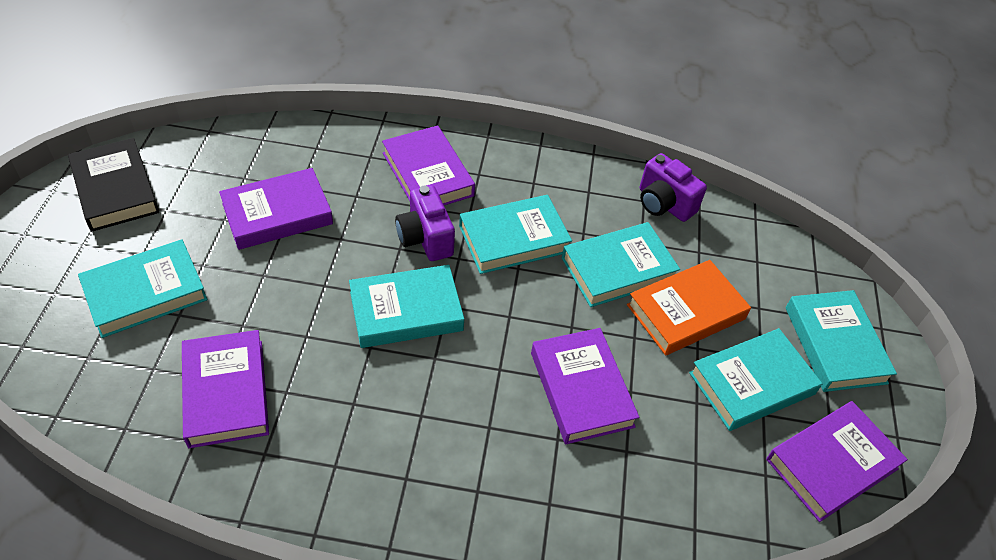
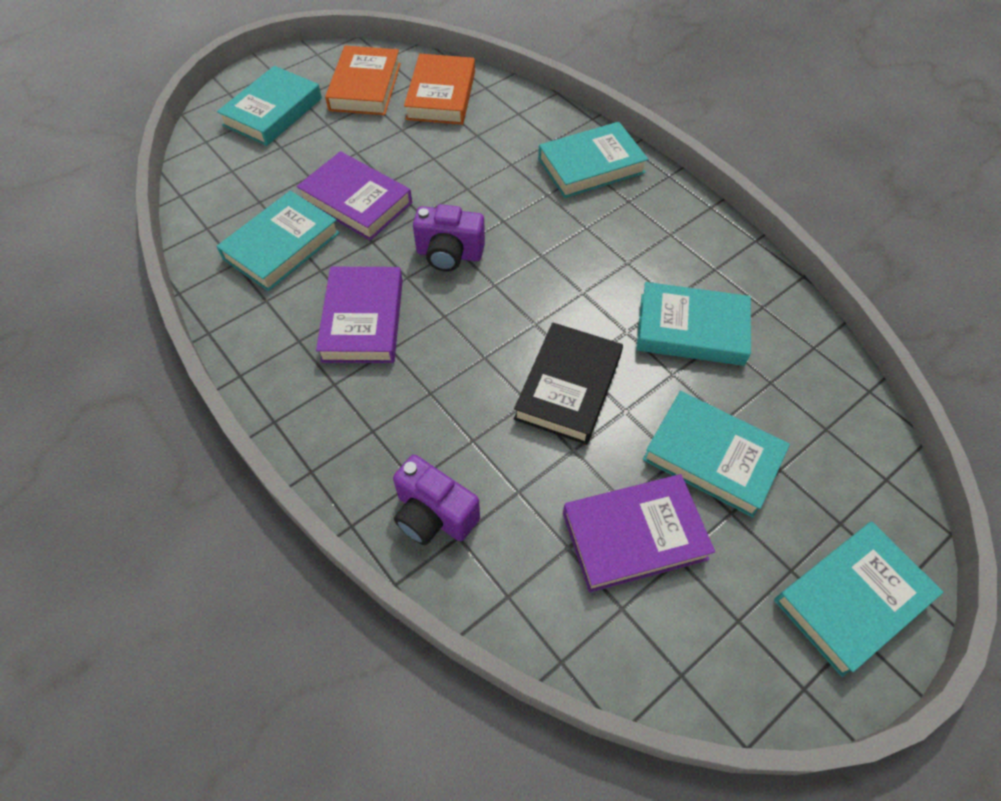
orange book: 1 -> 2
purple book: 5 -> 3

